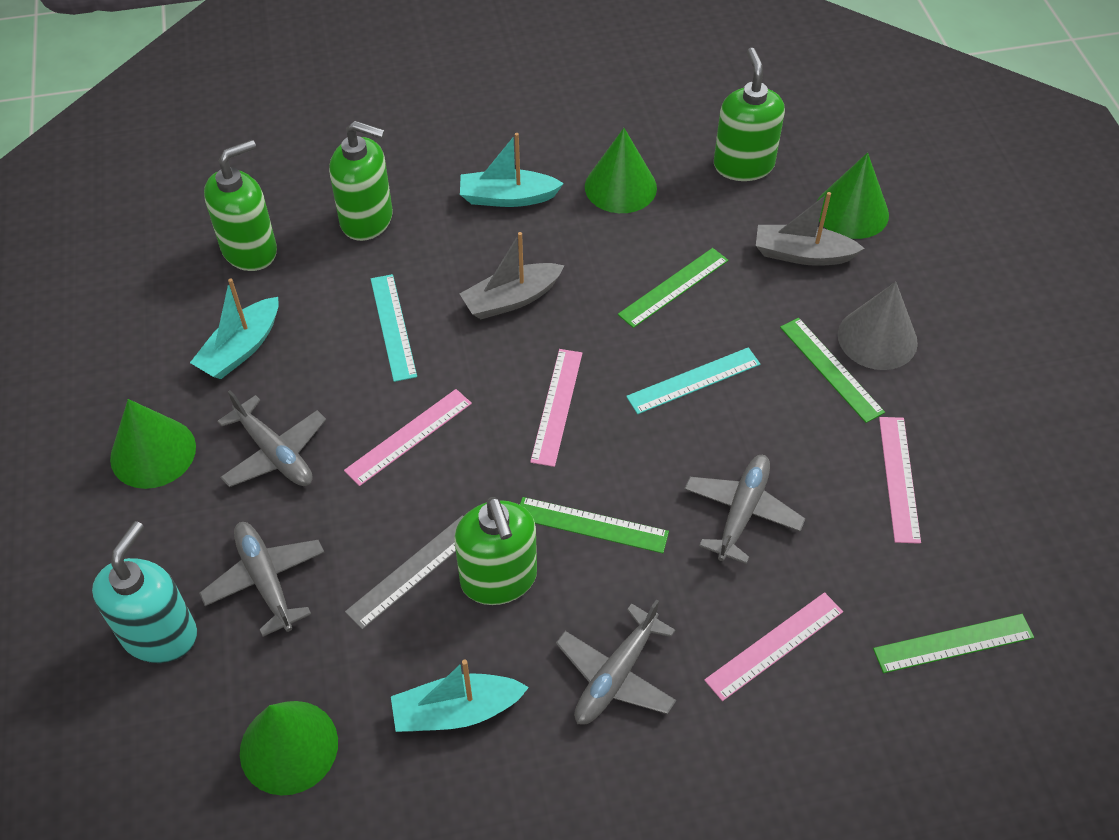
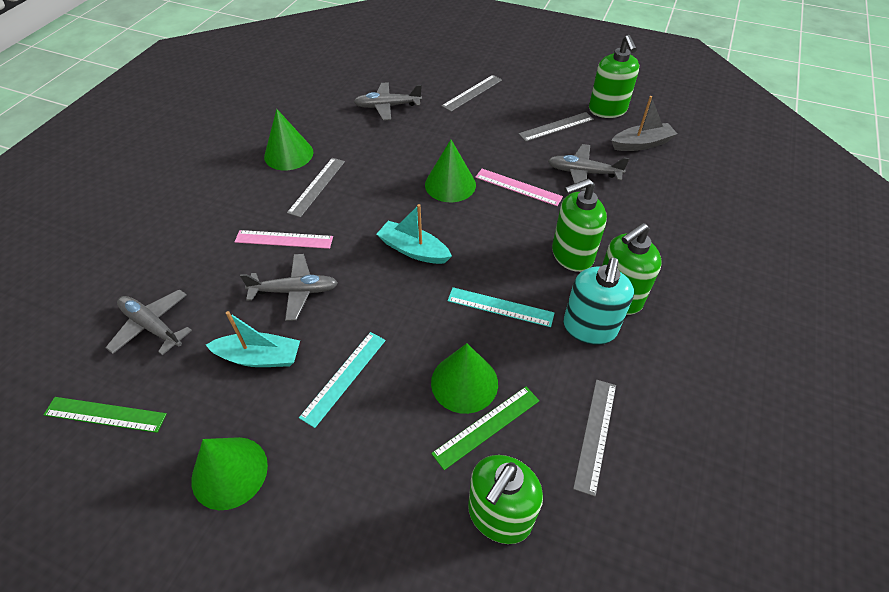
green ruler: 4 -> 2
grey boat: 2 -> 1
grey cone: 1 -> 0
grey ruler: 1 -> 4
pink ruler: 4 -> 2
turquoise boat: 3 -> 2

